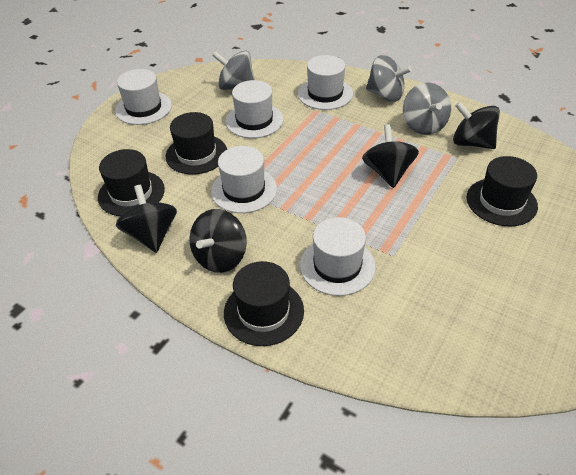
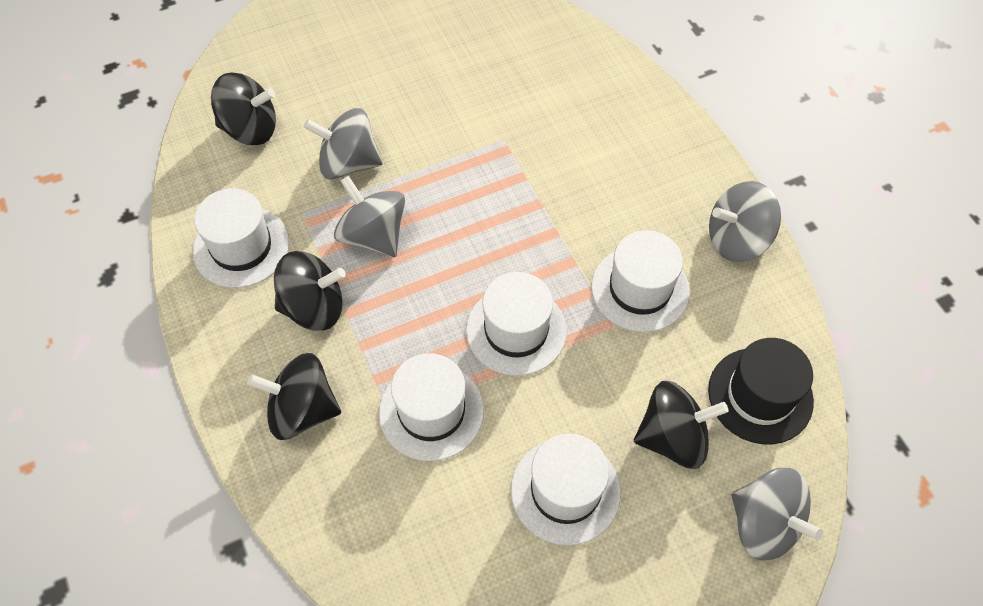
black hat: 4 -> 1
grey spinning top: 3 -> 4

